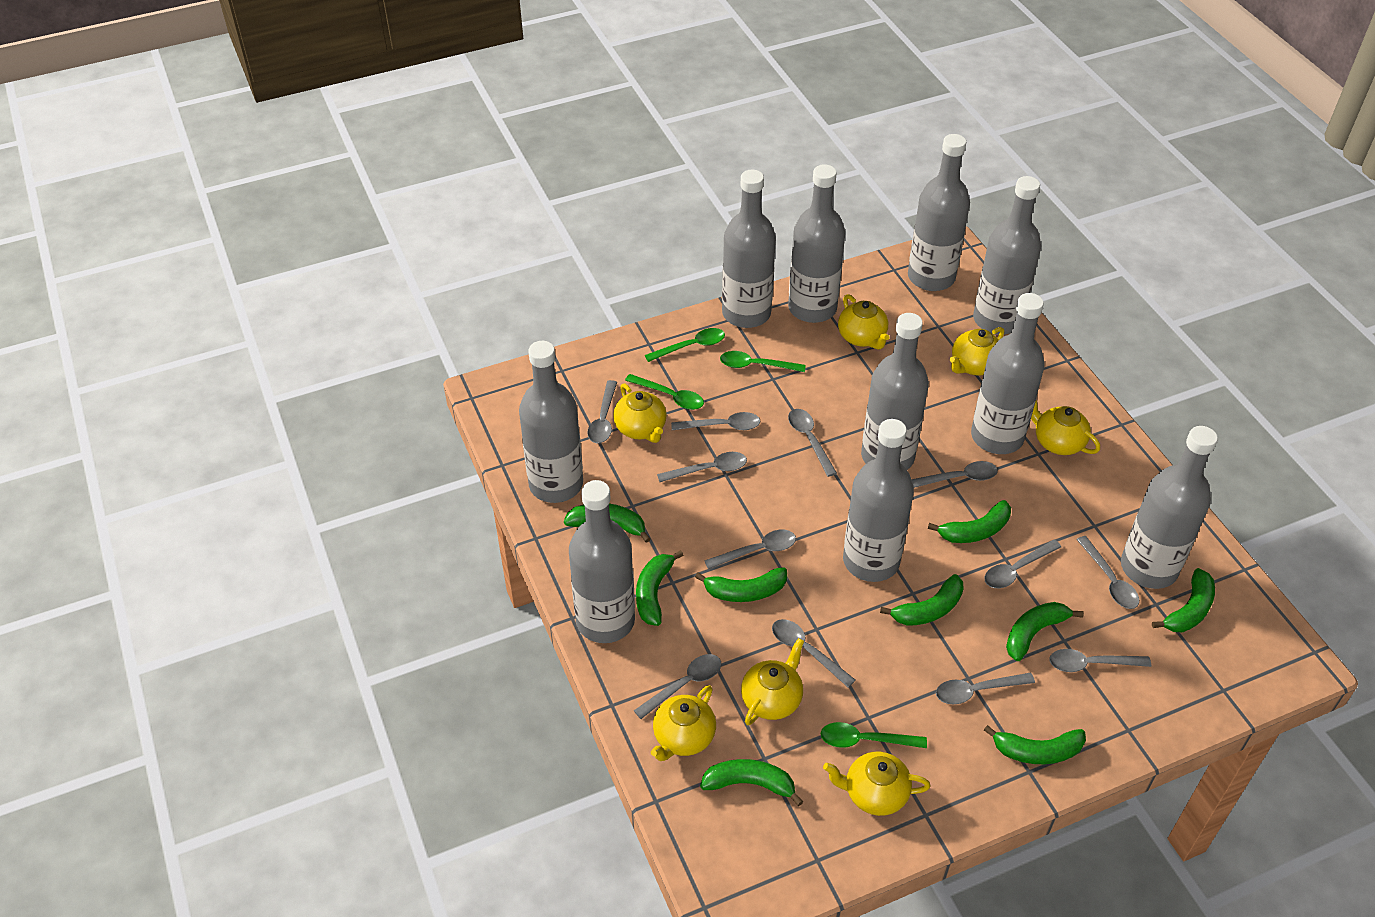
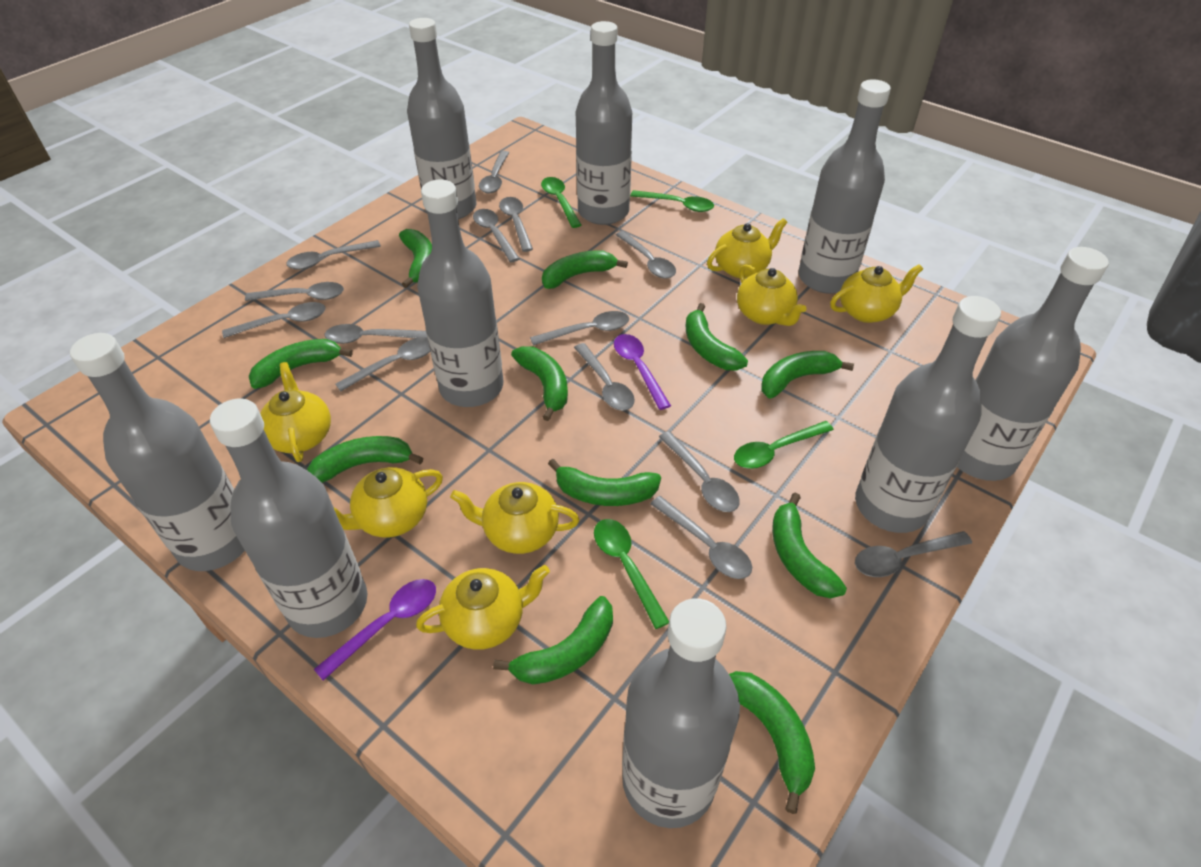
green banana: 9 -> 11
grey bottle: 10 -> 9
grey spoon: 12 -> 14
purple spoon: 0 -> 2

